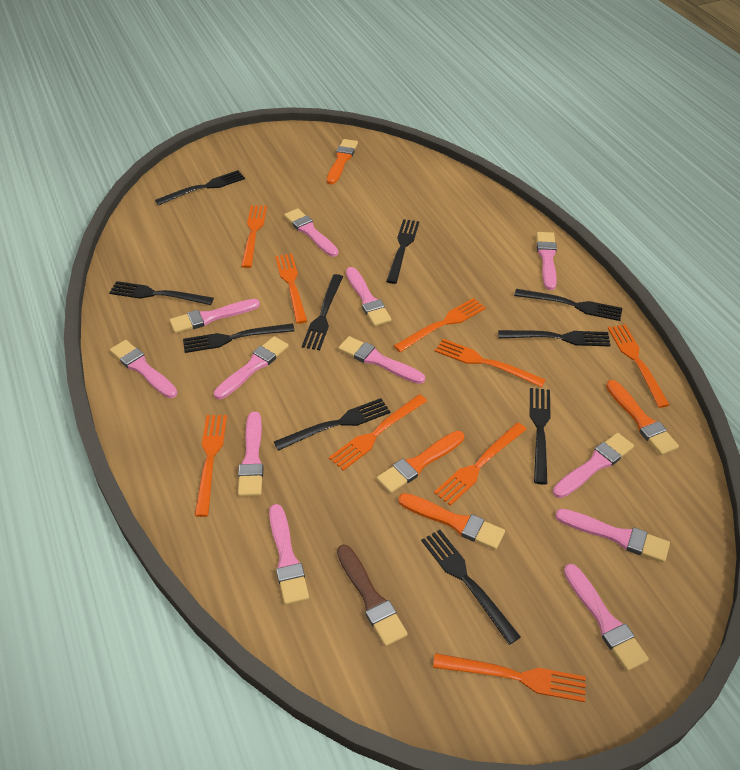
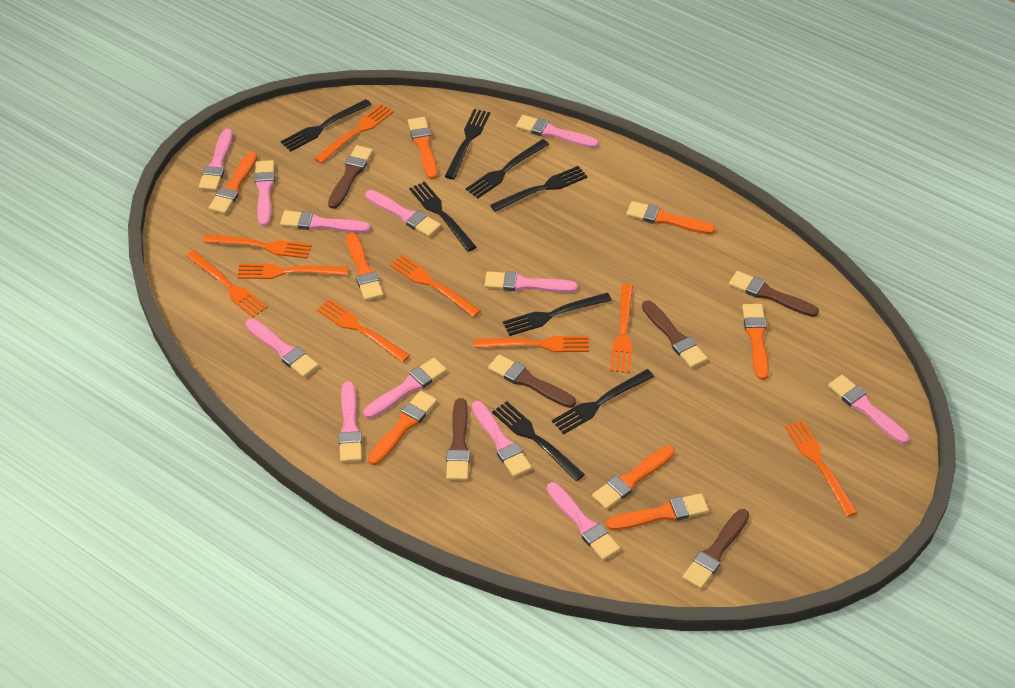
black fork: 10 -> 8
brown brush: 1 -> 6
orange brush: 4 -> 8

